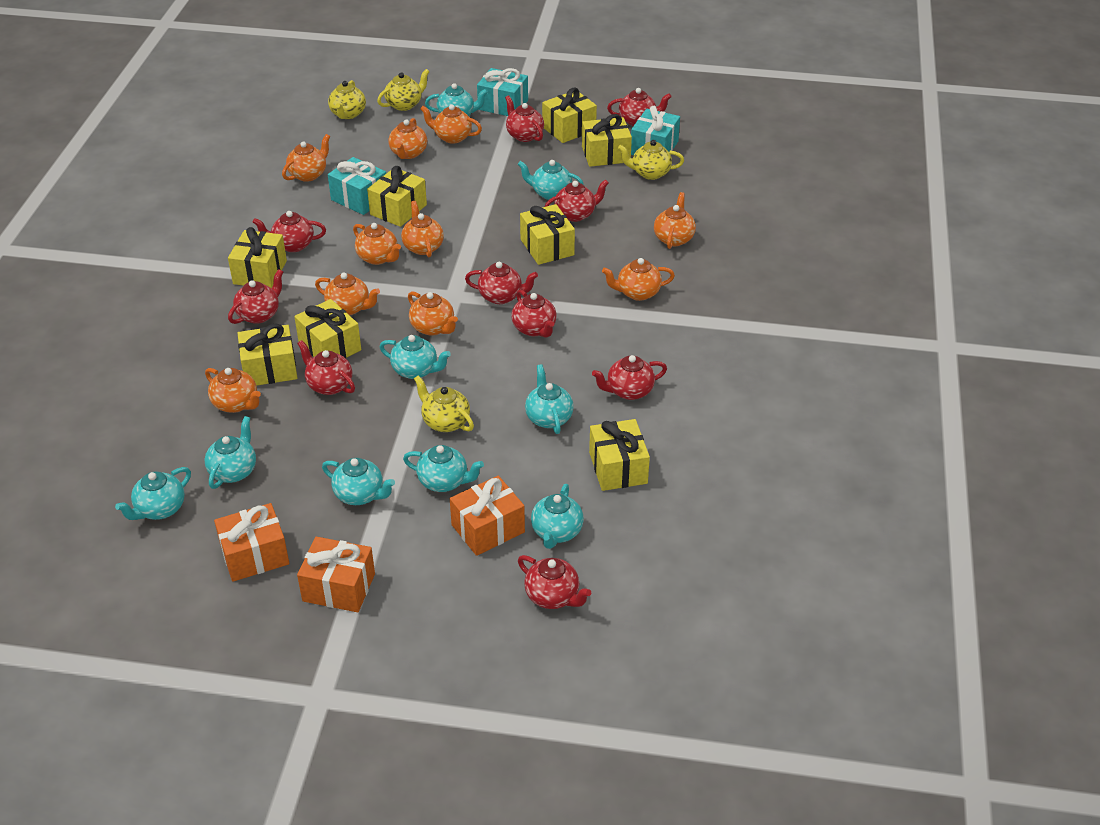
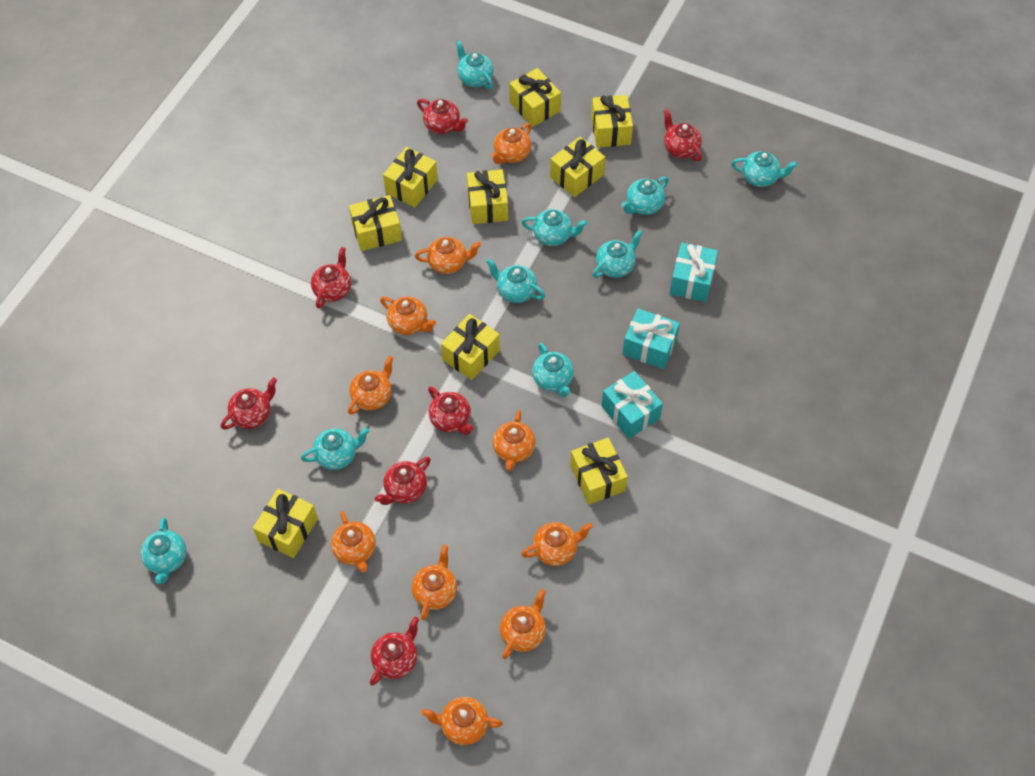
orange gift: 3 -> 0
red teapot: 10 -> 7
yellow gift: 8 -> 9
yellow teapot: 4 -> 0

